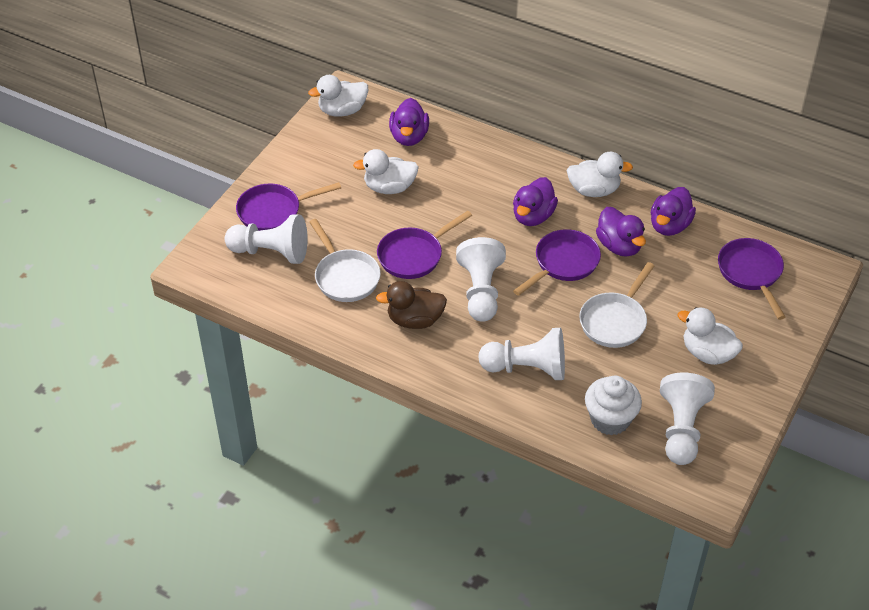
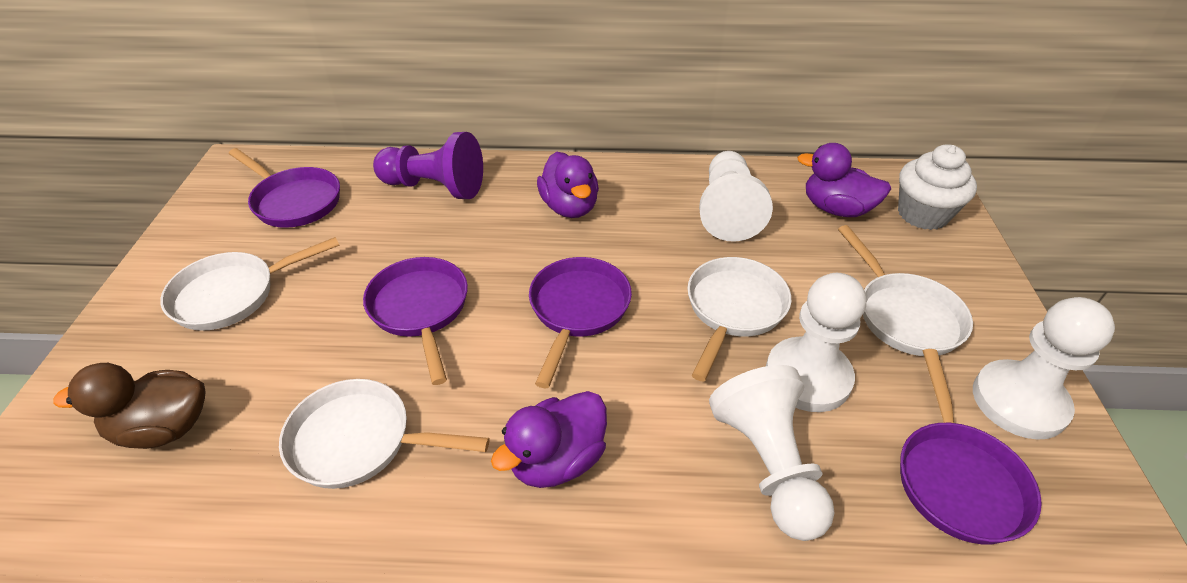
purple duck: 4 -> 3
purple pawn: 0 -> 1
white duck: 4 -> 0
white pan: 2 -> 4

